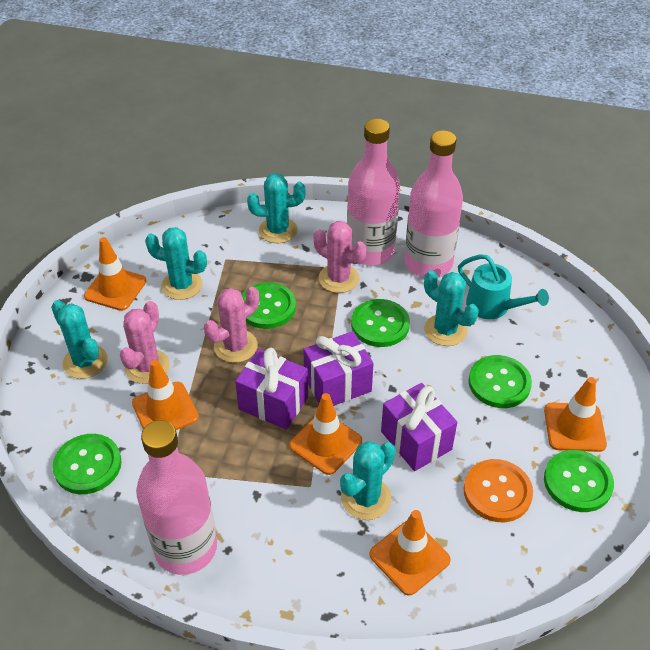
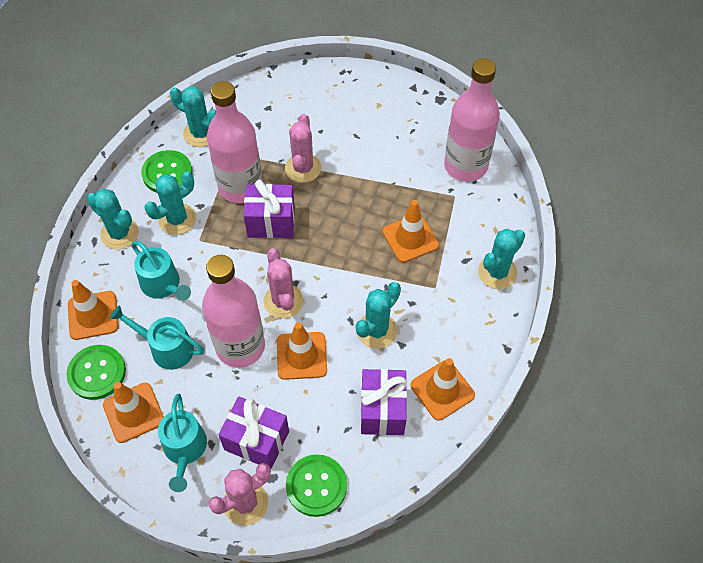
green button: 5 -> 3
orange button: 1 -> 0
turquoise watering can: 1 -> 3

